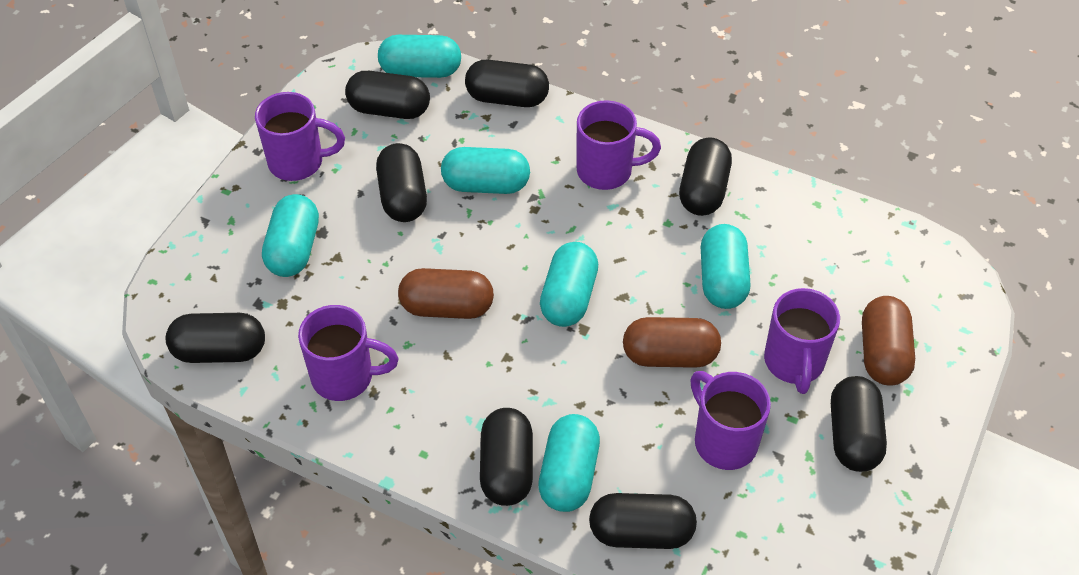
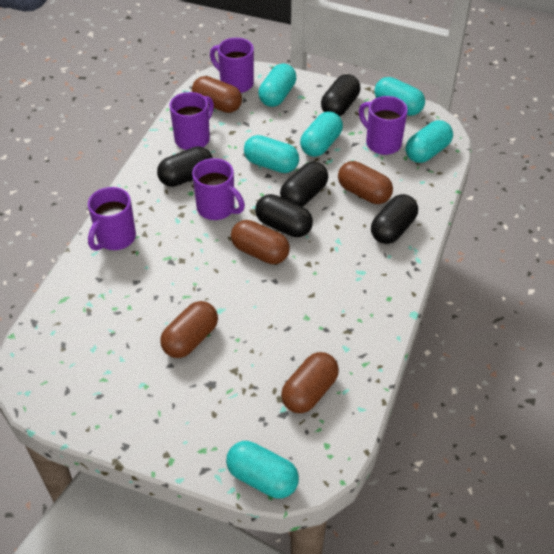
black capsule: 8 -> 5
brown capsule: 3 -> 5

